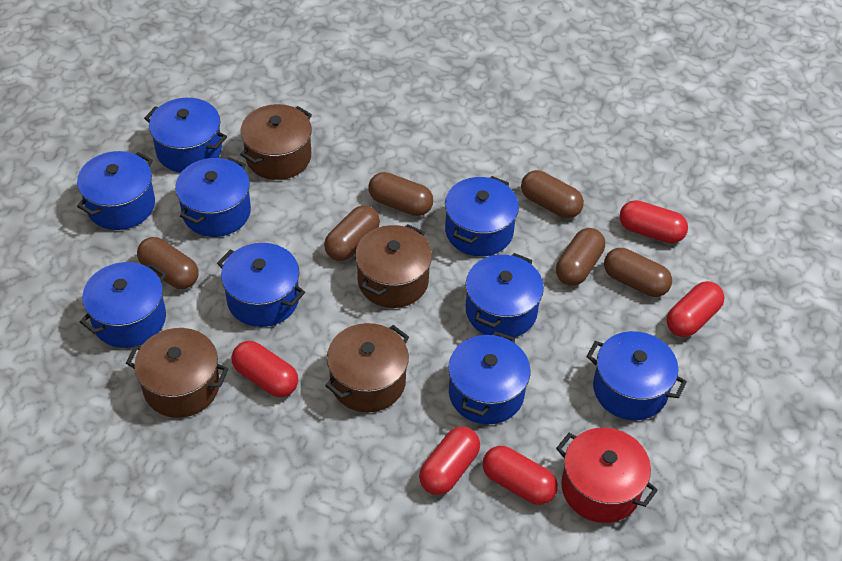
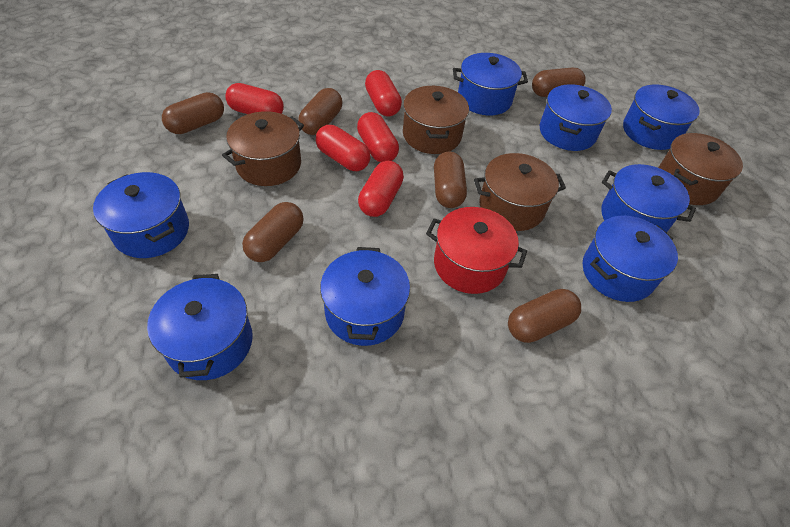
blue pot: 9 -> 8

